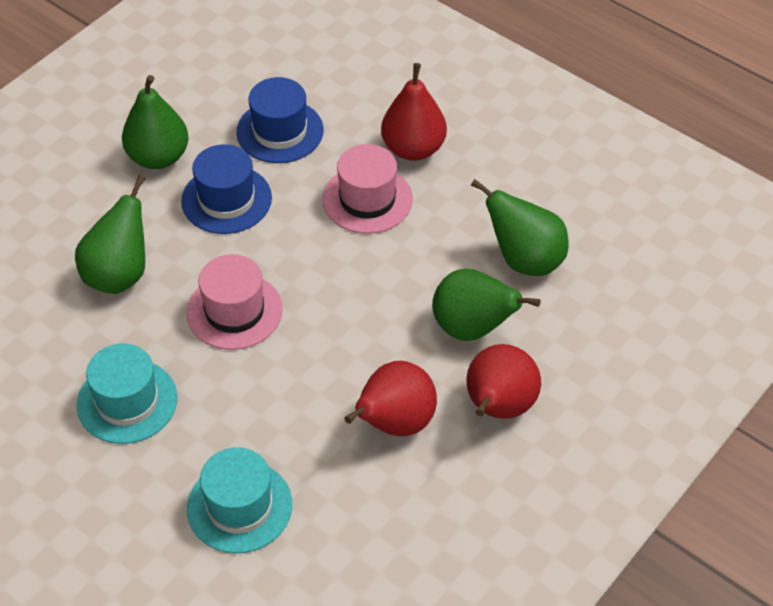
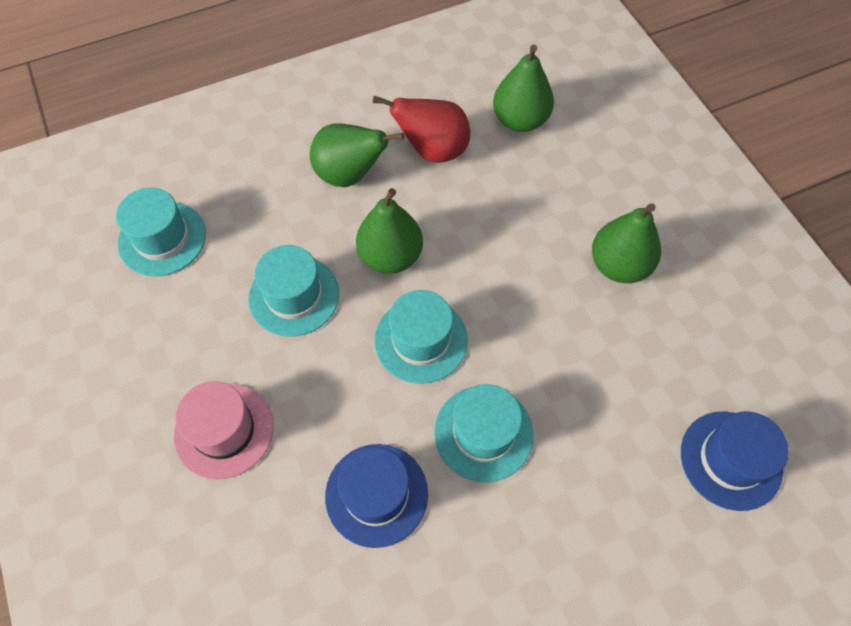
pink hat: 2 -> 1
red pear: 3 -> 1
turquoise hat: 2 -> 4

